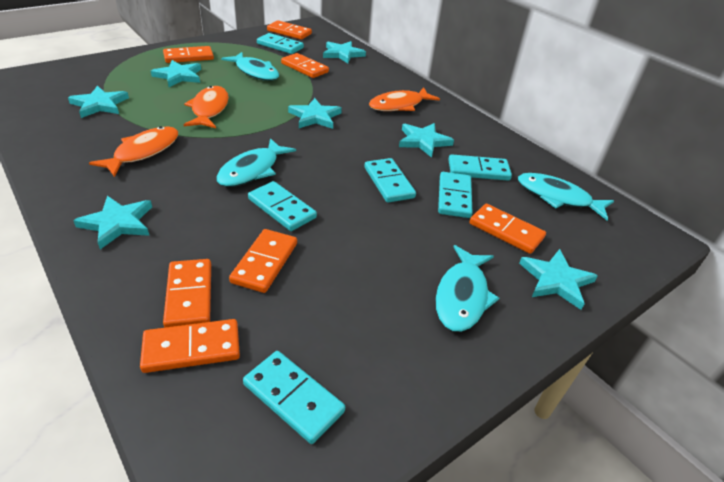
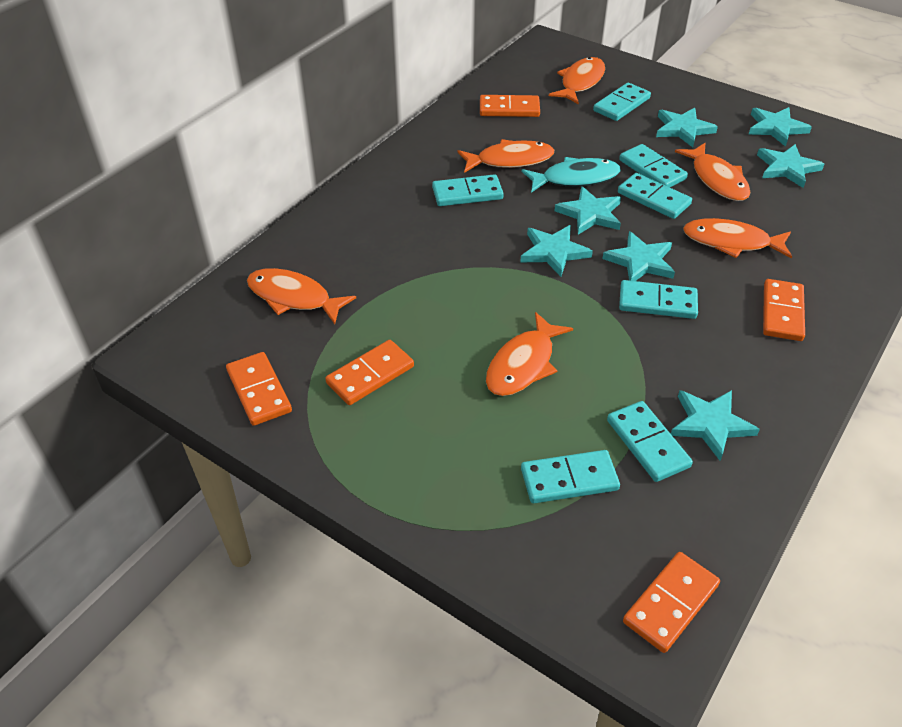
orange domino: 7 -> 5
orange fish: 3 -> 6
turquoise domino: 6 -> 7
turquoise fish: 4 -> 1

